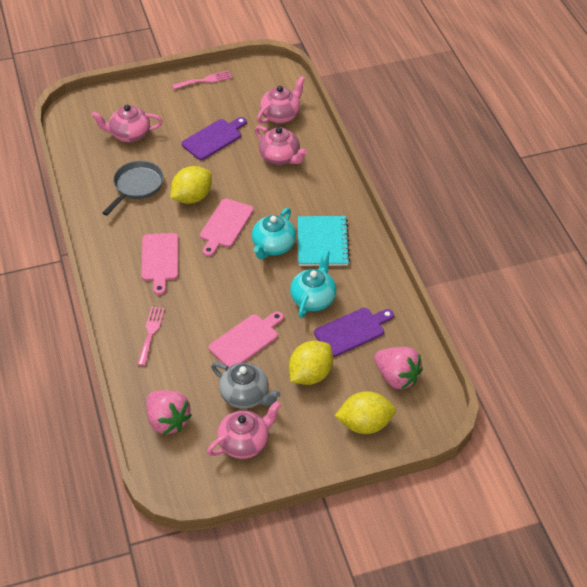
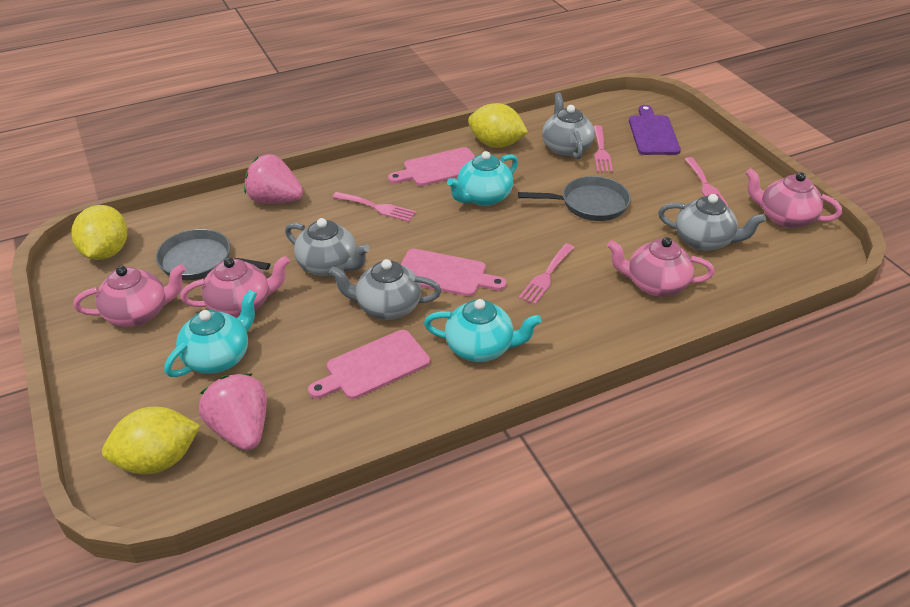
grey pan: 1 -> 2
grey teapot: 1 -> 4
pink fork: 2 -> 4
purple cutting board: 2 -> 1
turquoise notebook: 1 -> 0
turquoise teapot: 2 -> 3

